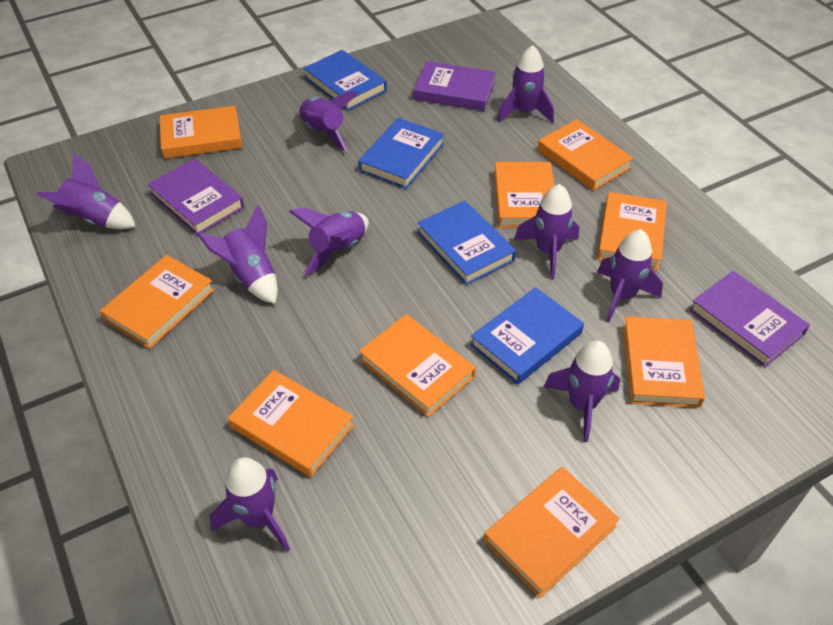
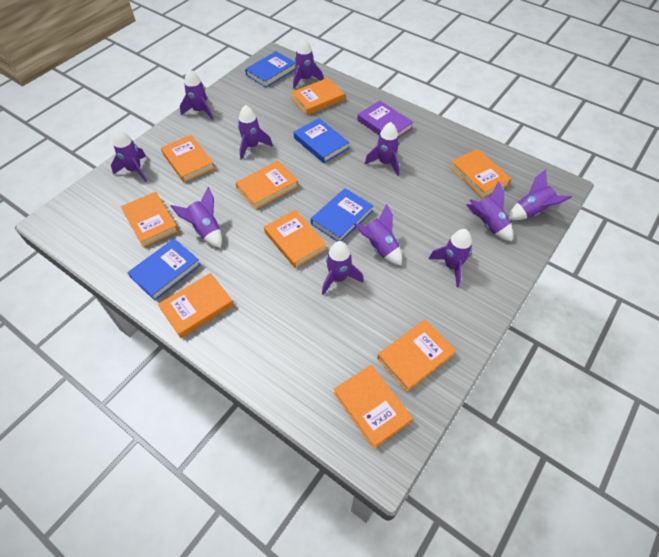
purple book: 3 -> 1
purple rocket: 9 -> 11

